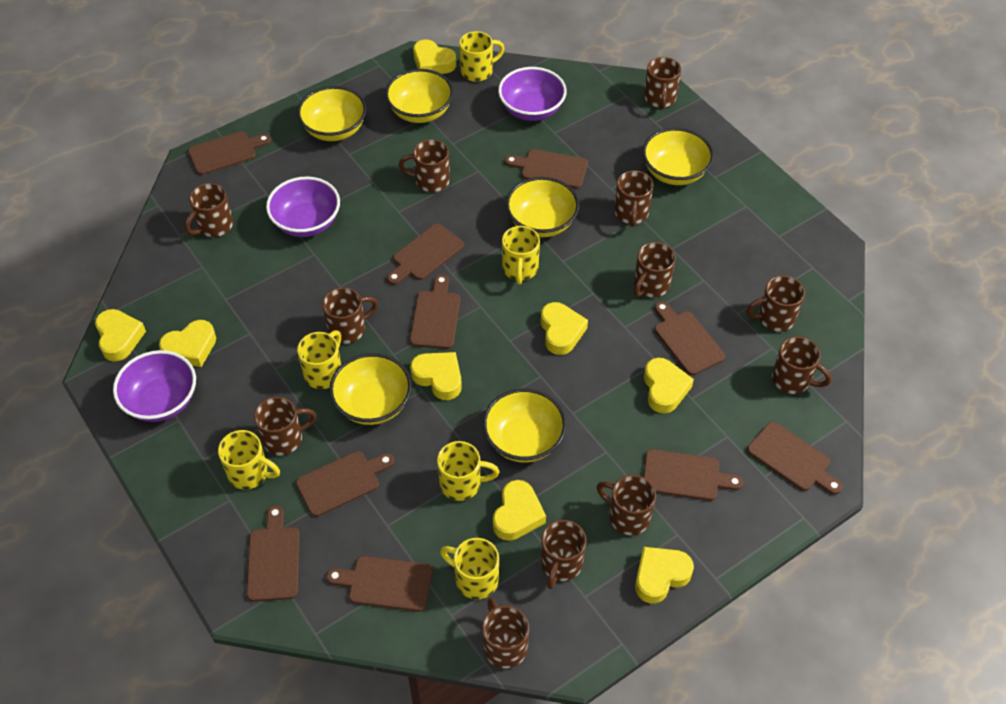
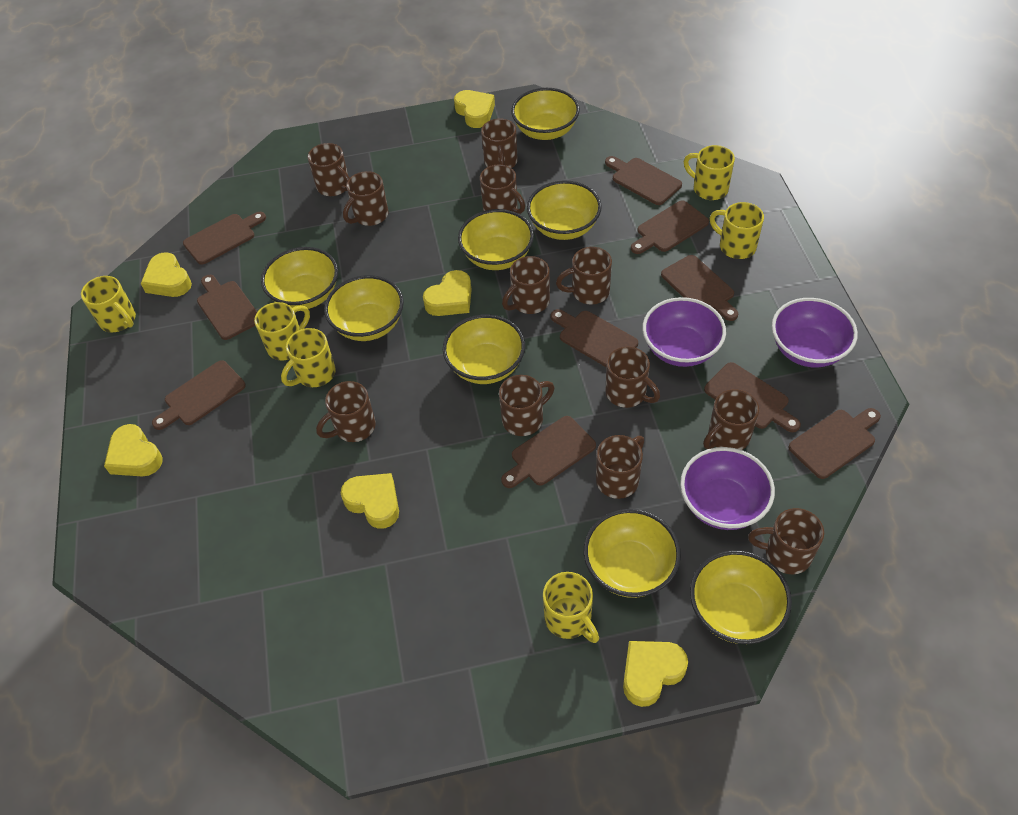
yellow bowl: 6 -> 8
yellow heart: 8 -> 6

